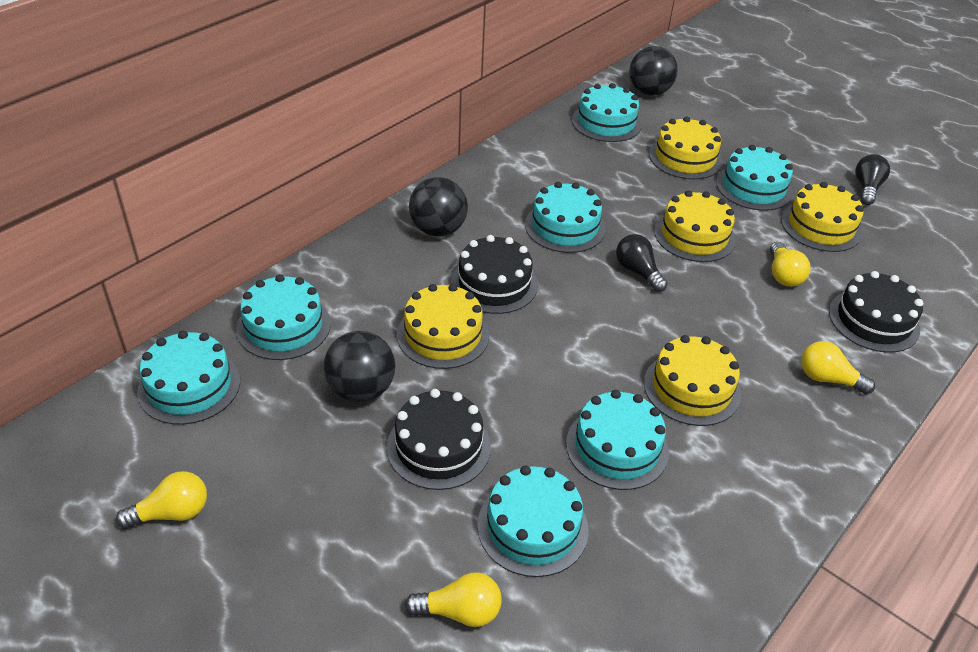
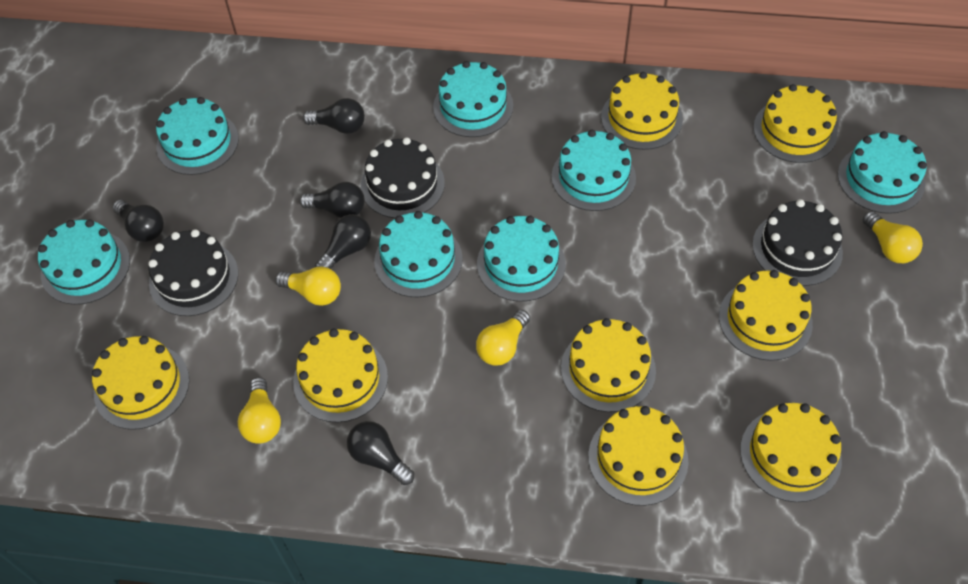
black ball: 3 -> 0
black light bulb: 2 -> 5
yellow cake: 5 -> 8

